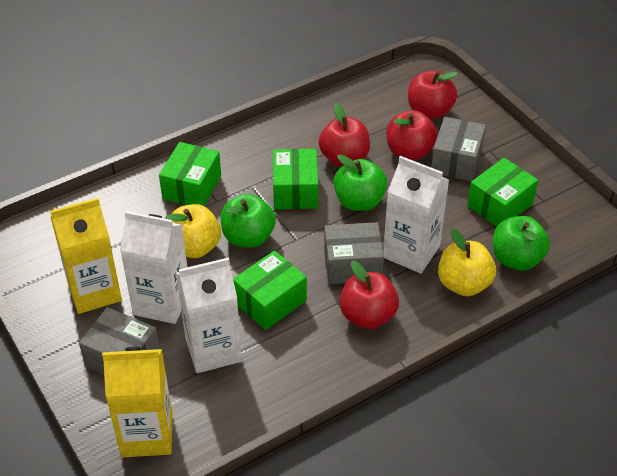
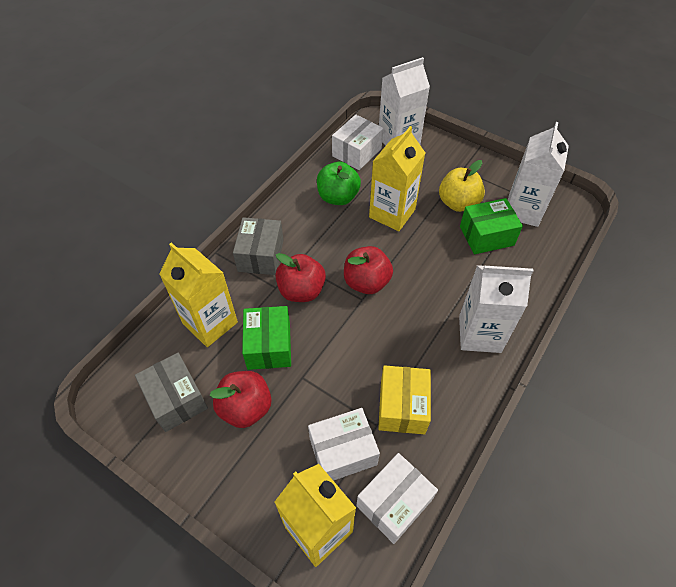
green apple: 3 -> 1
green box: 4 -> 2
grey box: 3 -> 2
red apple: 4 -> 3
white box: 0 -> 3
yellow apple: 2 -> 1
yellow box: 0 -> 1
yellow carton: 2 -> 3

